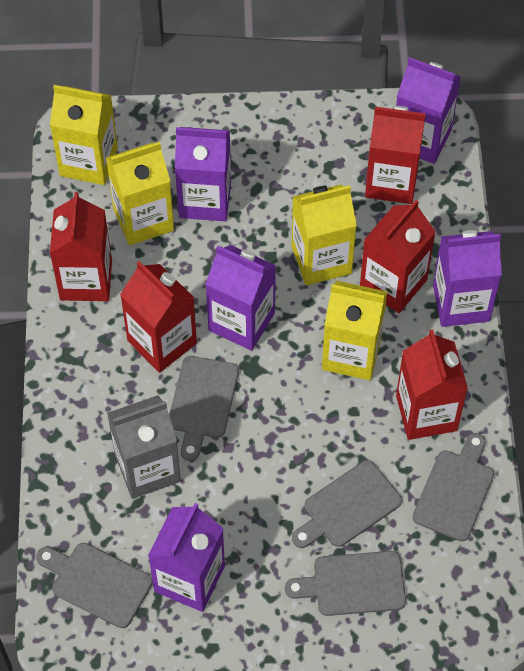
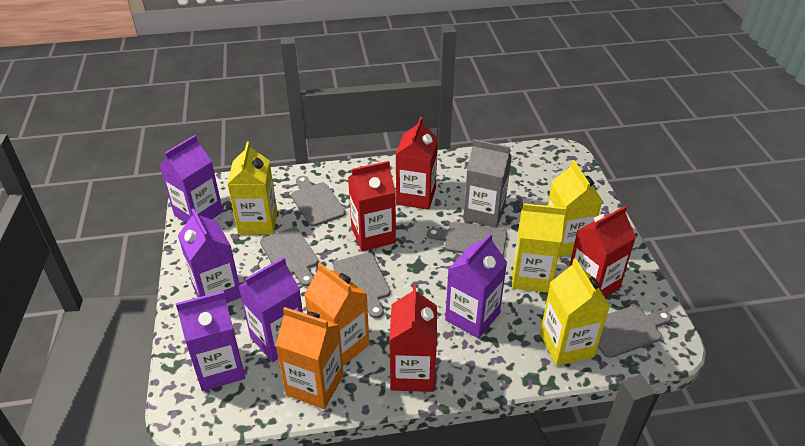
orange carton: 0 -> 2
red carton: 5 -> 4

